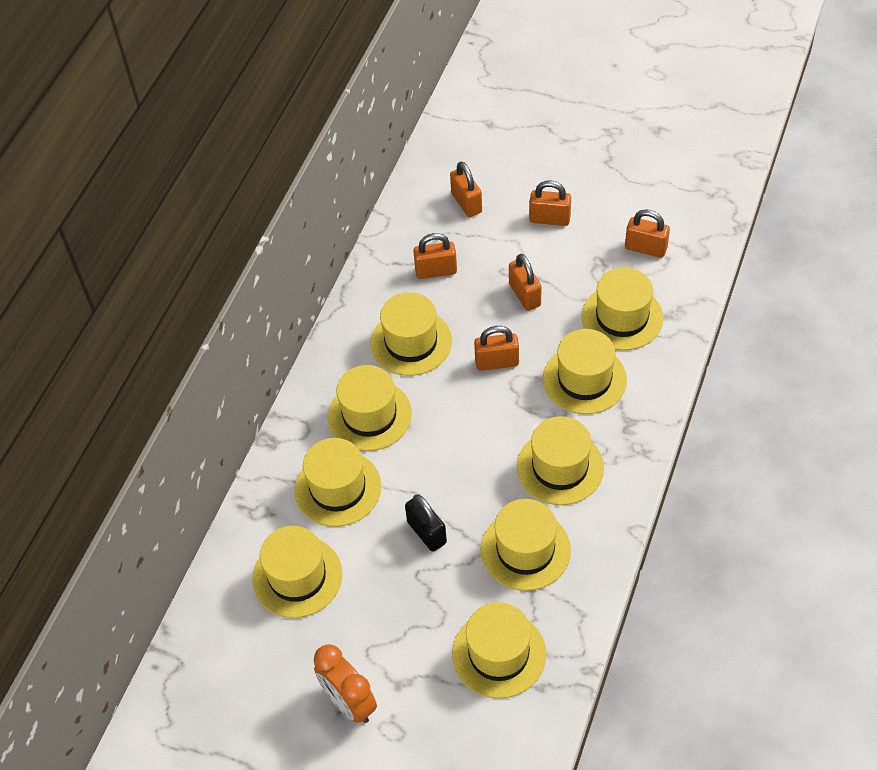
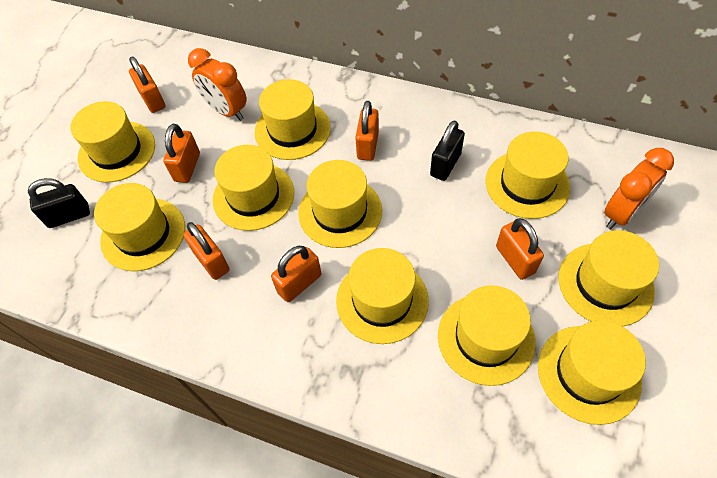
black padlock: 1 -> 2
orange clock: 1 -> 2
yellow hat: 9 -> 10

